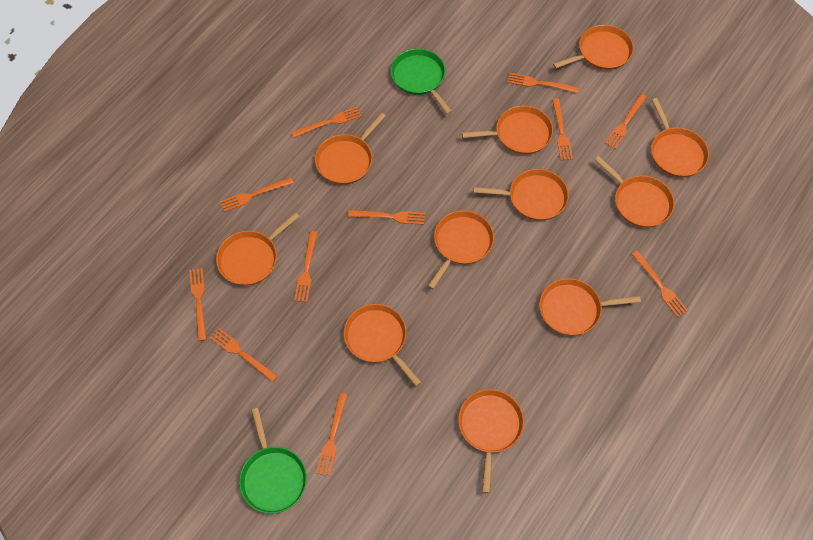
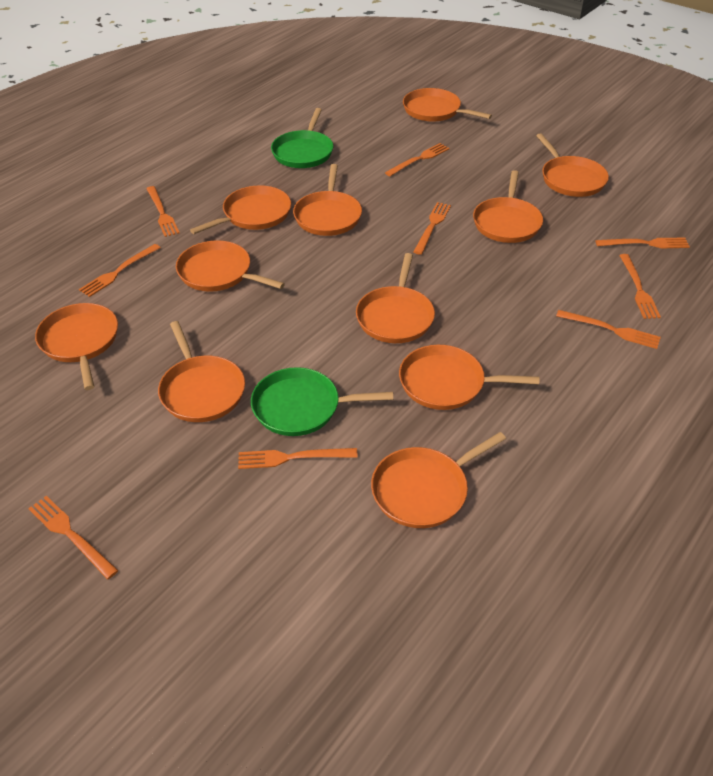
orange fork: 11 -> 9

